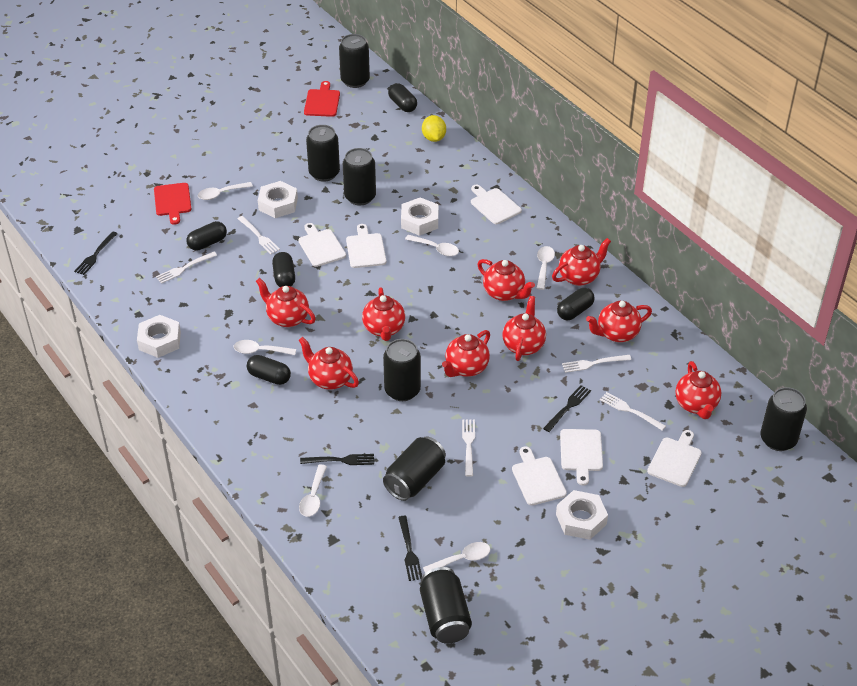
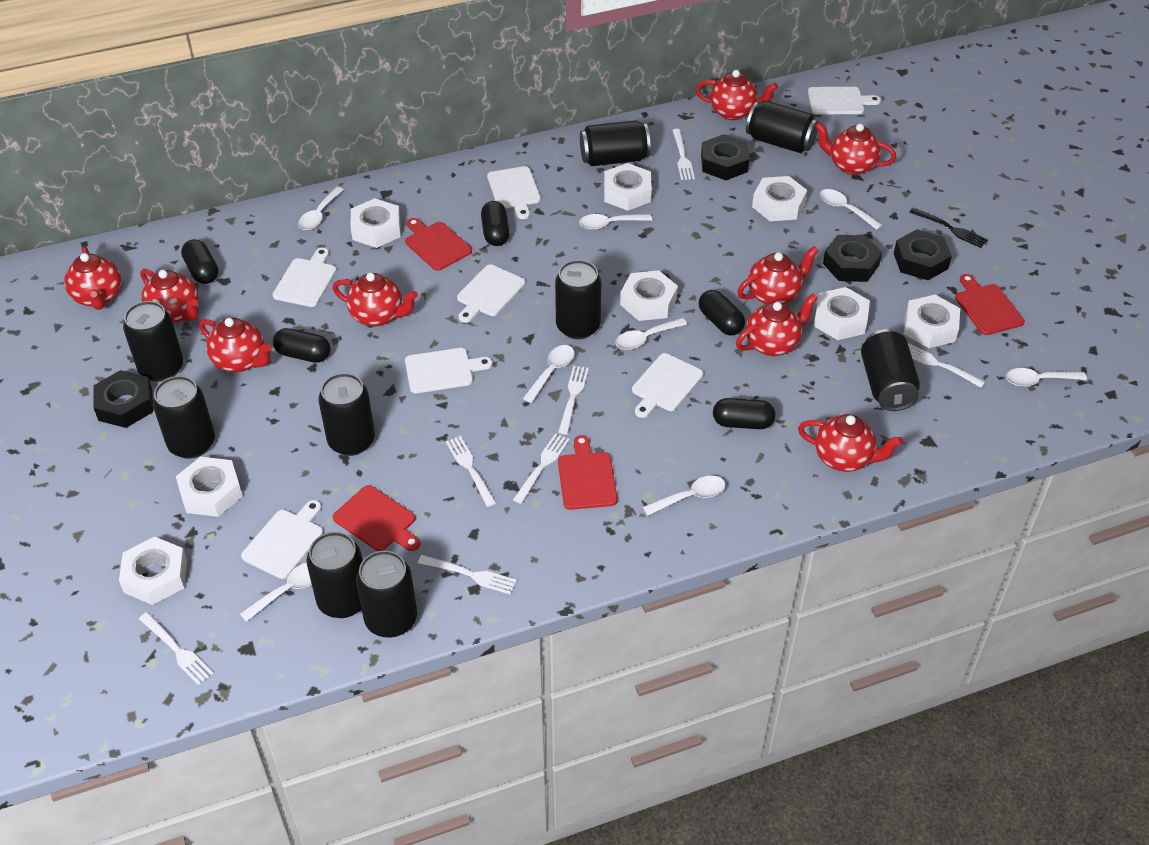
black can: 7 -> 9
black fork: 4 -> 1
black nut: 0 -> 4
red cutting board: 2 -> 4
white cutting board: 6 -> 7
white fork: 5 -> 7
white nut: 4 -> 8
white spoon: 6 -> 8
yellow lemon: 1 -> 0

